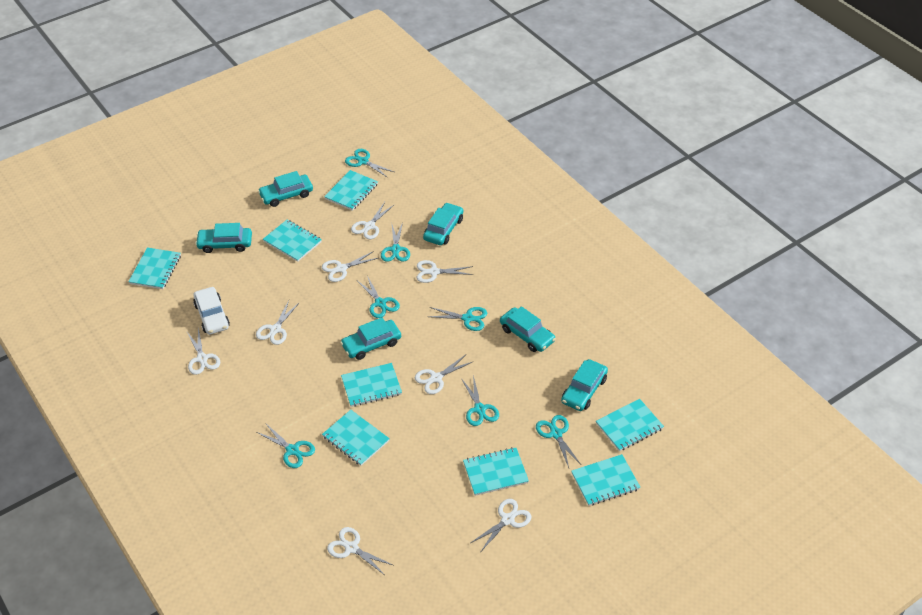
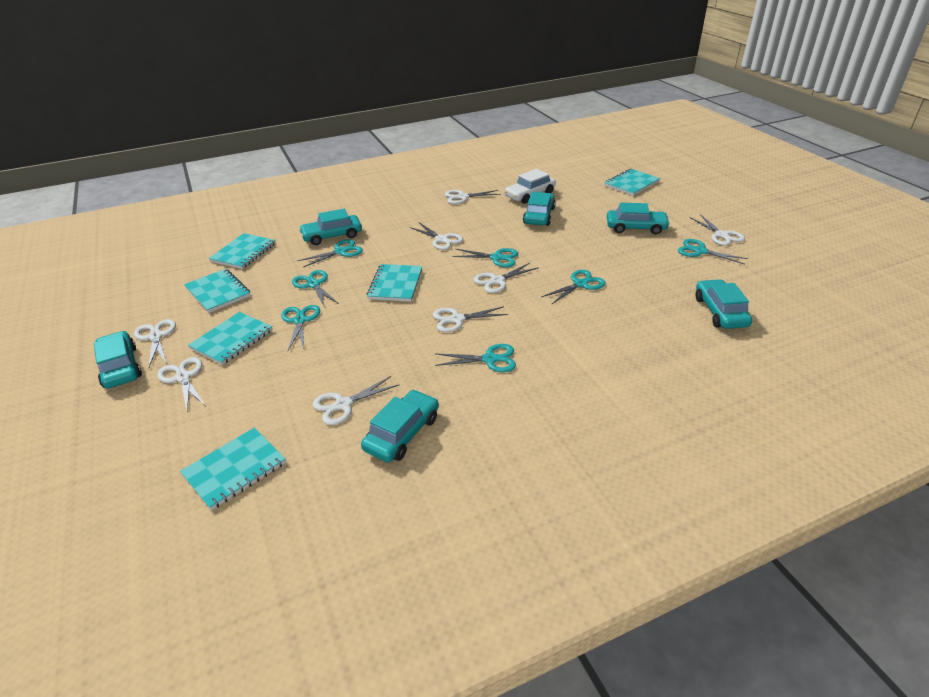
turquoise notebook: 8 -> 6

